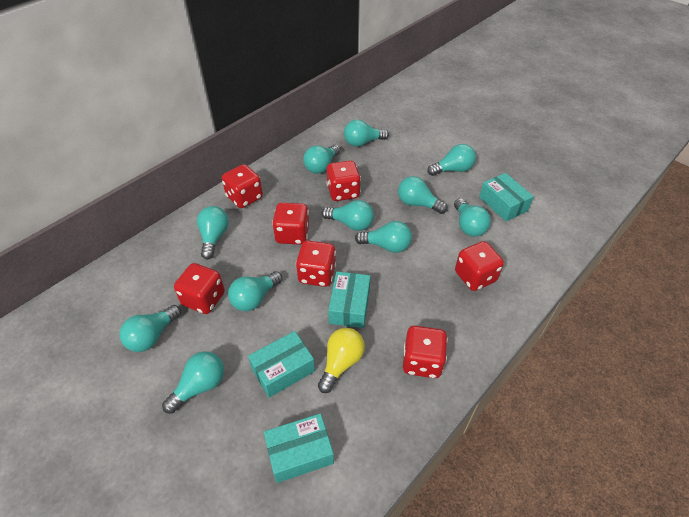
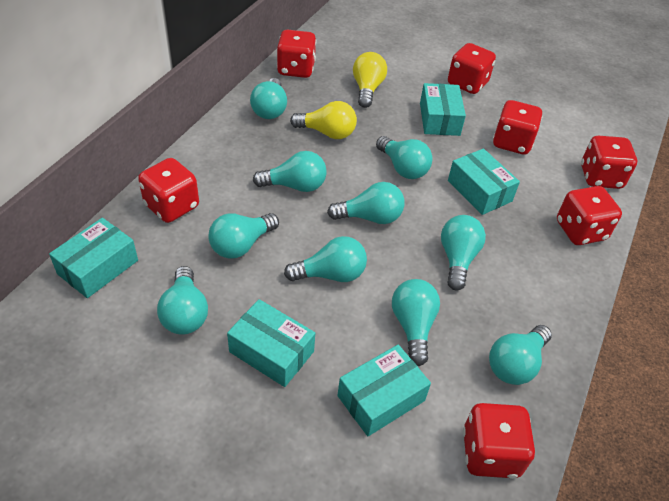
turquoise box: 4 -> 5
turquoise light bulb: 11 -> 10
yellow light bulb: 1 -> 2

